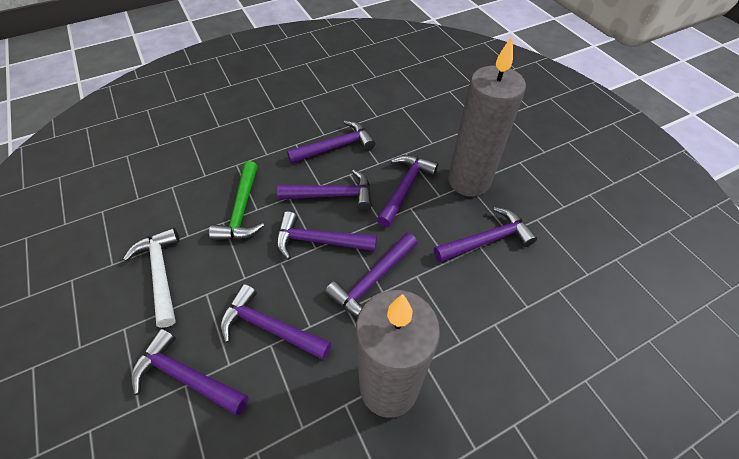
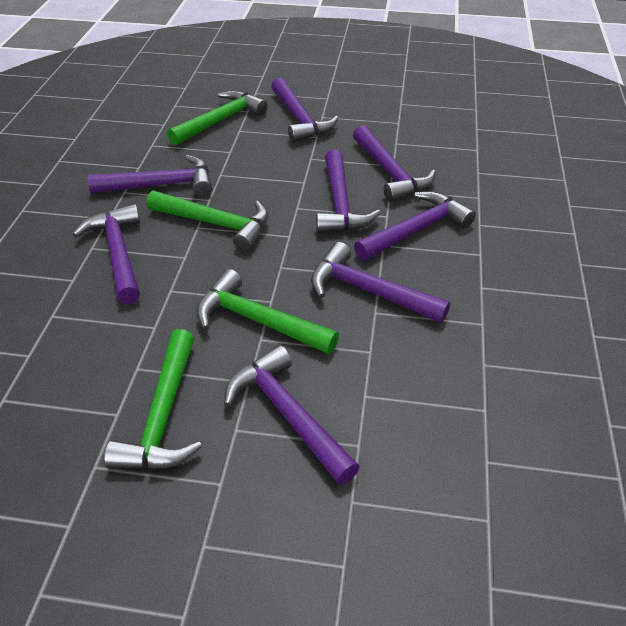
green hammer: 1 -> 4
grey candle: 2 -> 0
white hammer: 1 -> 0

